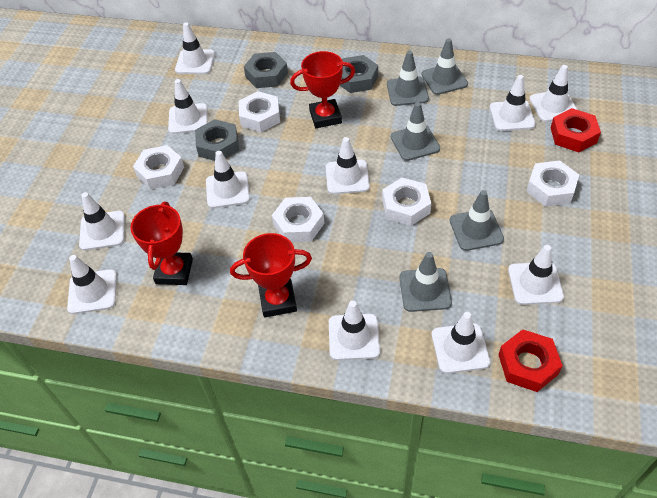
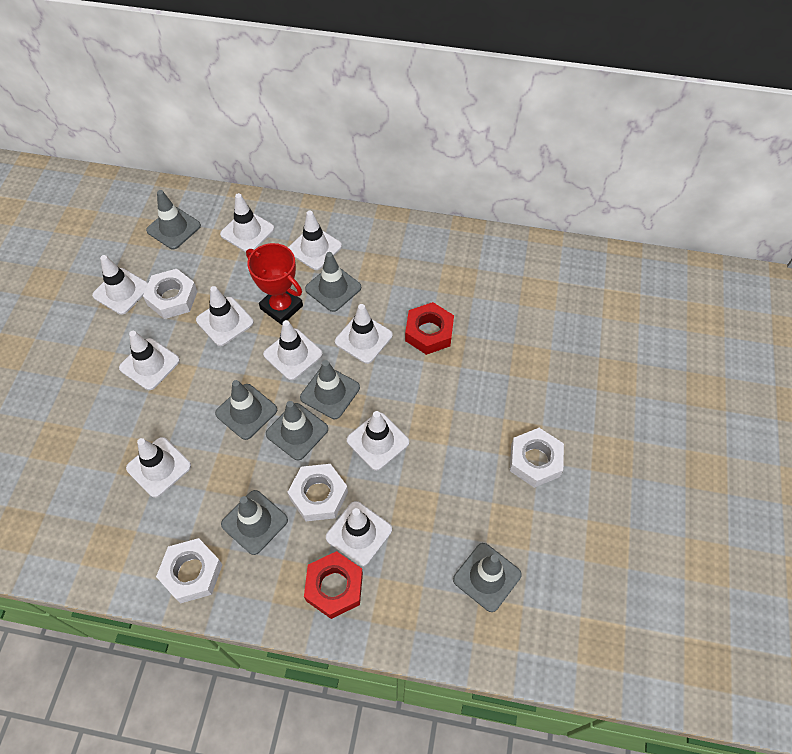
grey nut: 3 -> 0
grey traffic cone: 5 -> 7
red trophy: 3 -> 1
white nut: 5 -> 4
white traffic cone: 11 -> 10

